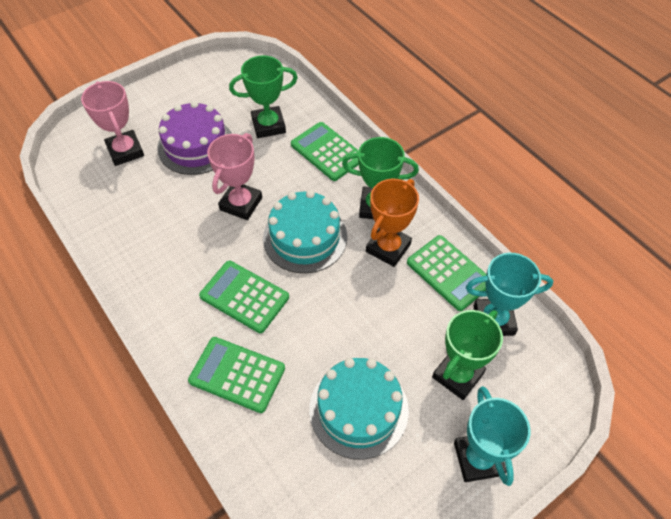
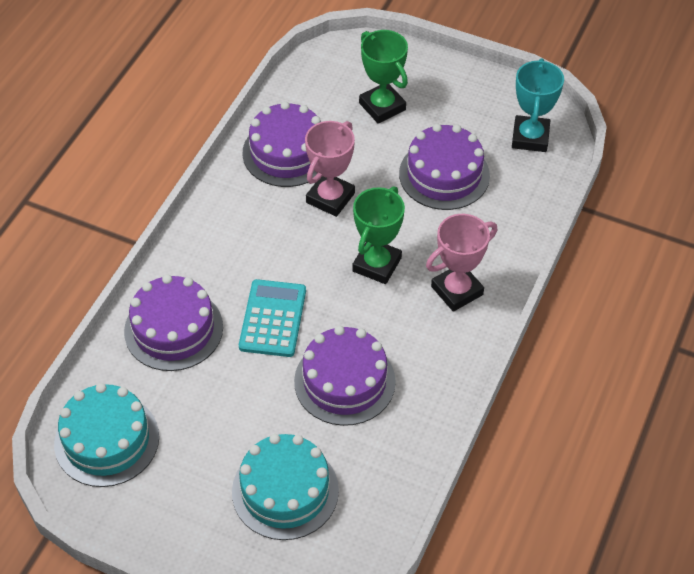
green calculator: 4 -> 0
green trophy: 3 -> 2
orange trophy: 1 -> 0
purple cake: 1 -> 4
turquoise calculator: 0 -> 1
turquoise trophy: 2 -> 1

